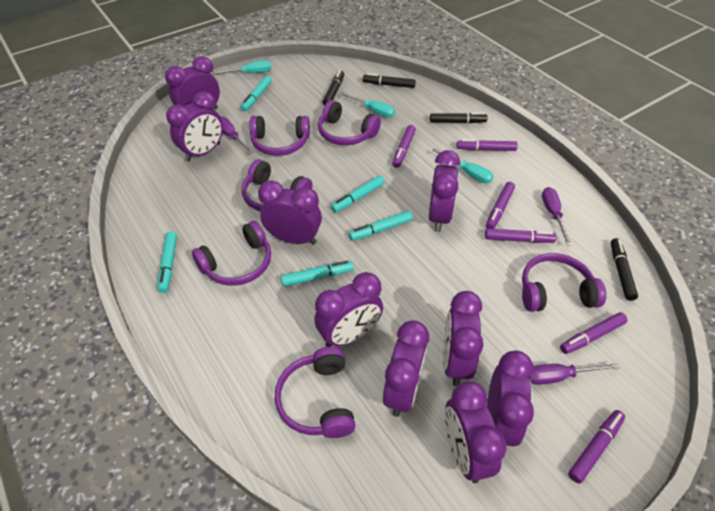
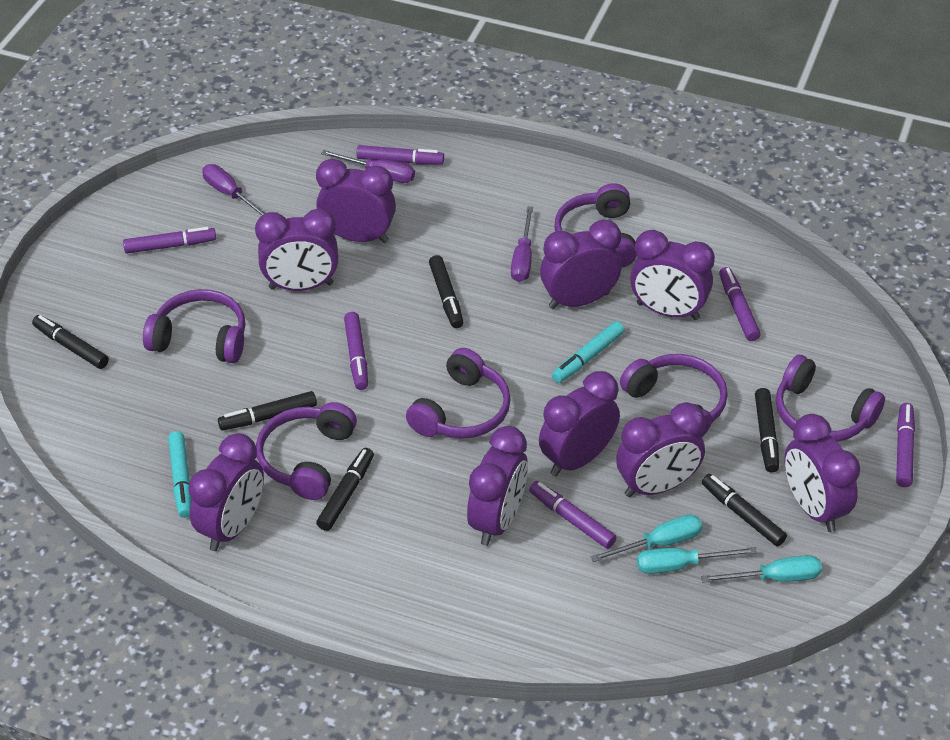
black marker: 4 -> 6
turquoise marker: 5 -> 2

